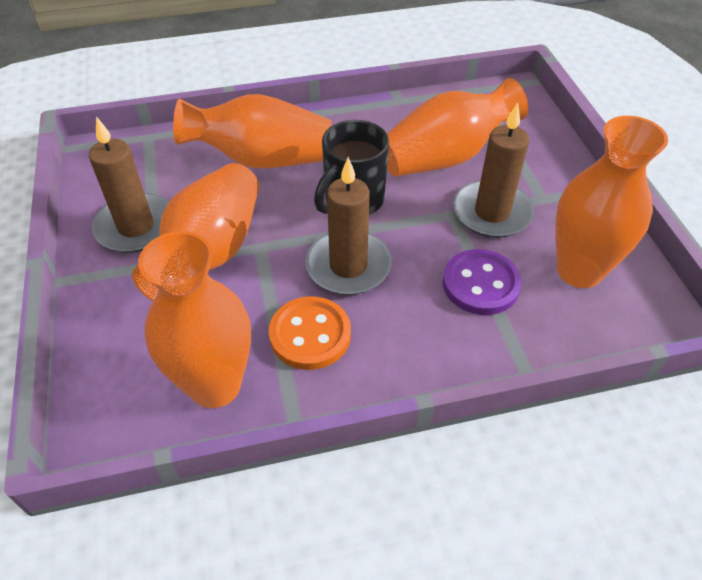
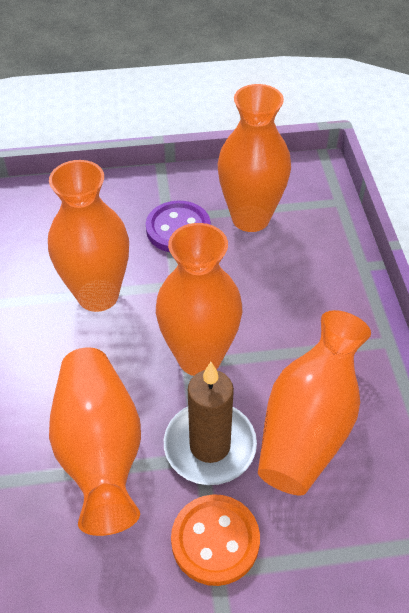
black mug: 1 -> 0
brown candle: 3 -> 1

